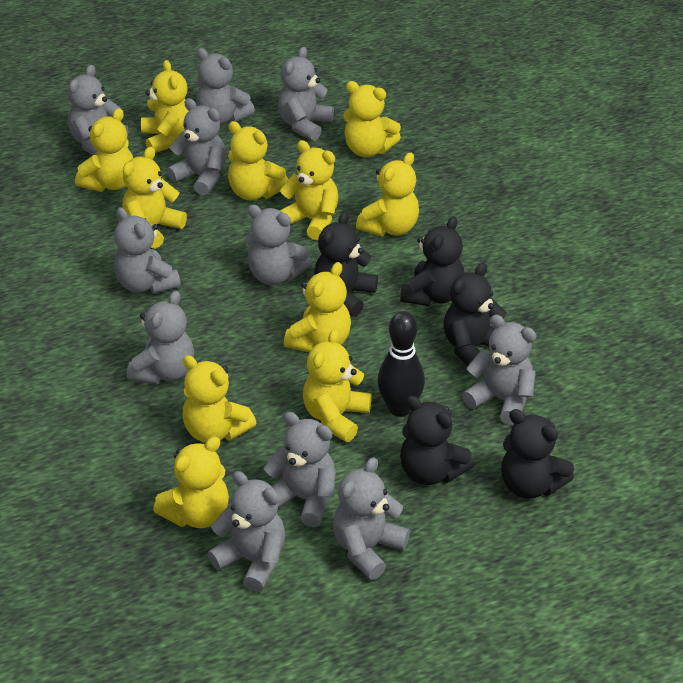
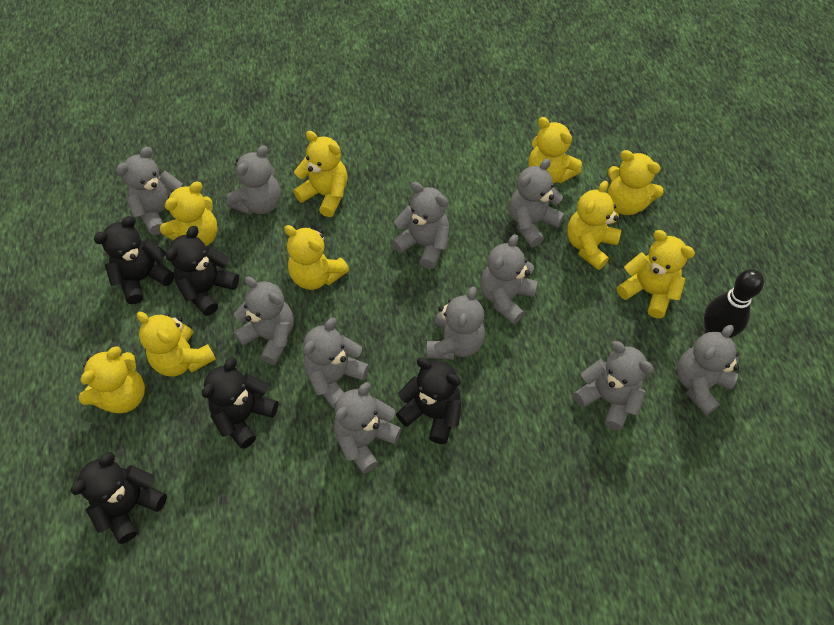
yellow teddy bear: 11 -> 9

